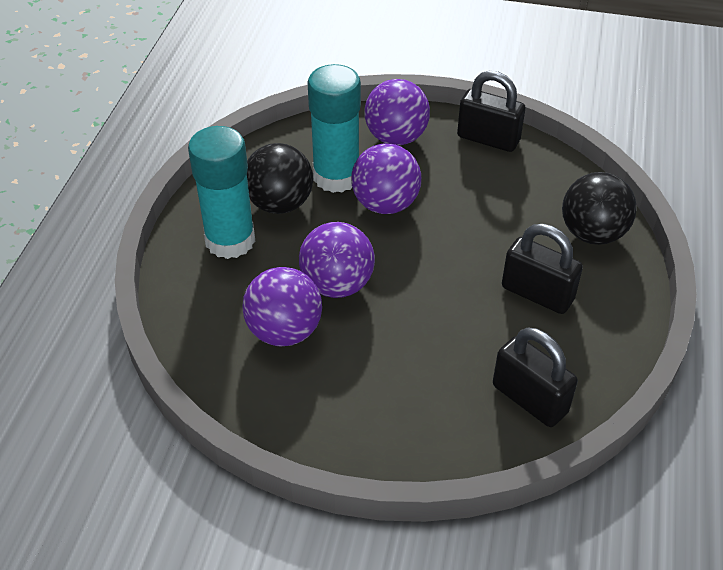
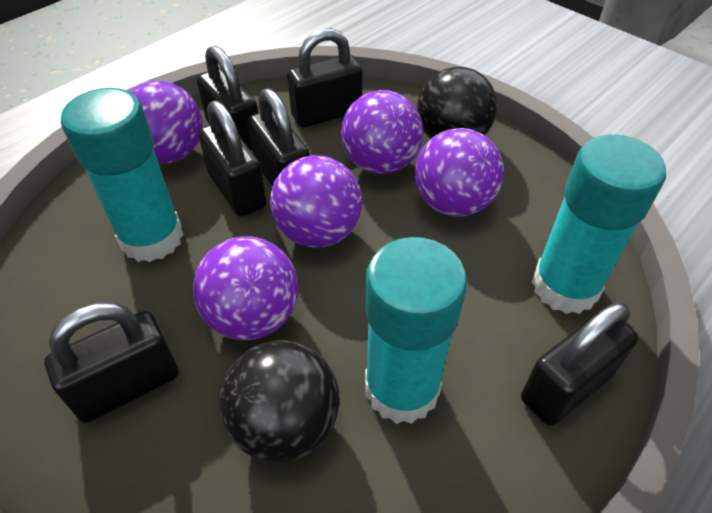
black padlock: 3 -> 6
purple ball: 4 -> 5
turquoise glue stick: 2 -> 3

